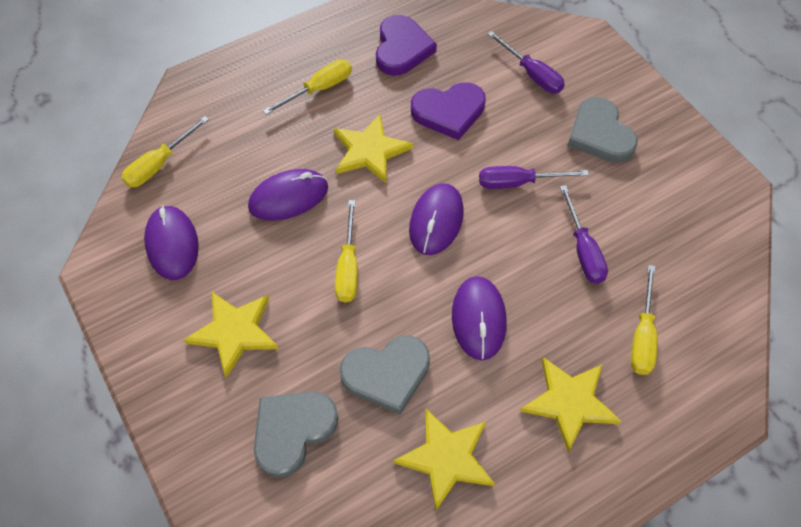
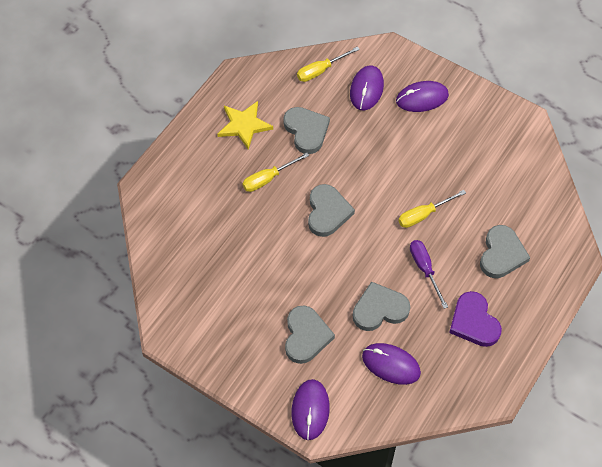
grey heart: 3 -> 5
purple heart: 2 -> 1
purple screwdriver: 3 -> 1
yellow screwdriver: 4 -> 3
yellow star: 4 -> 1

